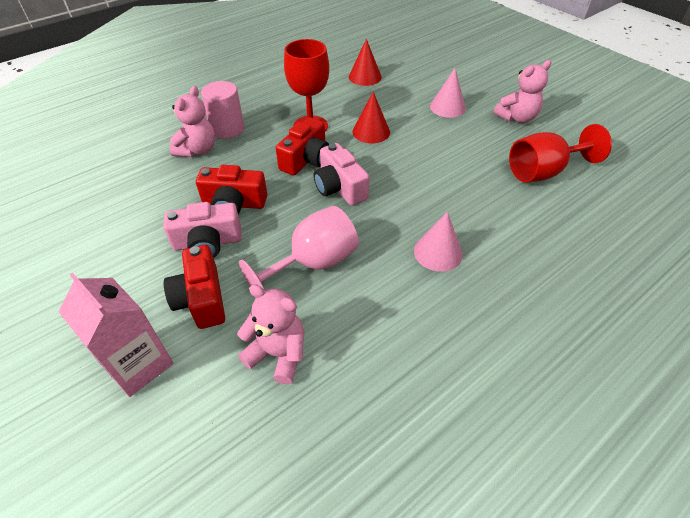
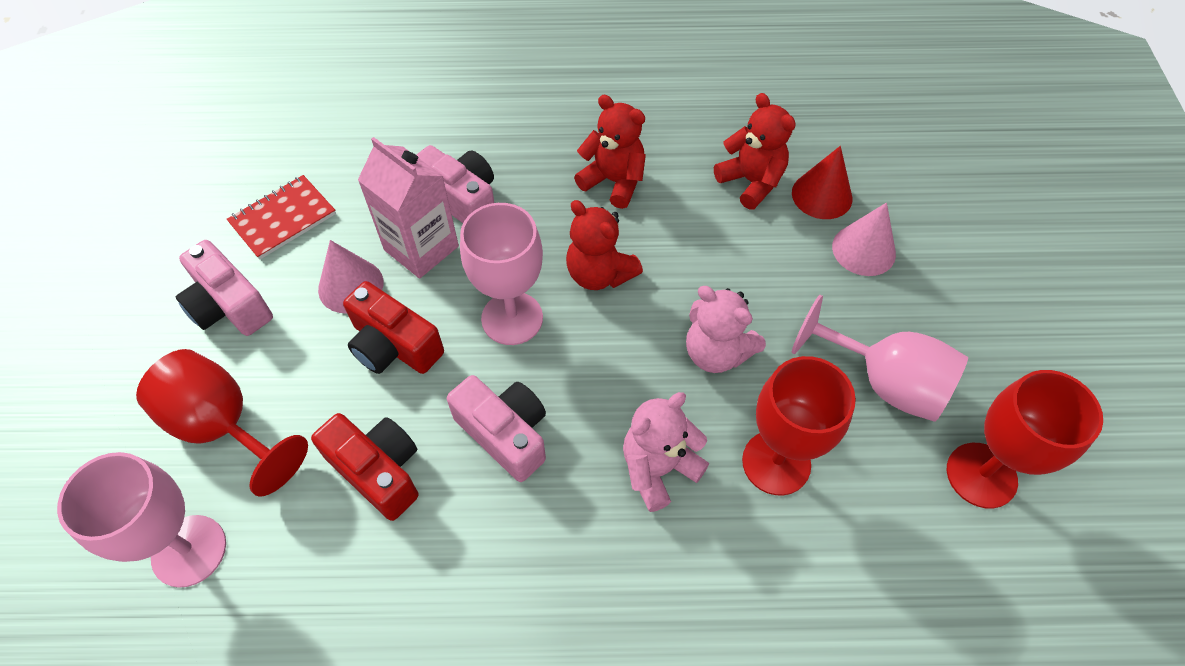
pink camera: 2 -> 3
pink cylinder: 1 -> 0
pink goblet: 1 -> 3
pink teddy bear: 3 -> 2
red camera: 3 -> 2
red cone: 2 -> 1
red goblet: 2 -> 3
red notebook: 0 -> 1
red teddy bear: 0 -> 3

